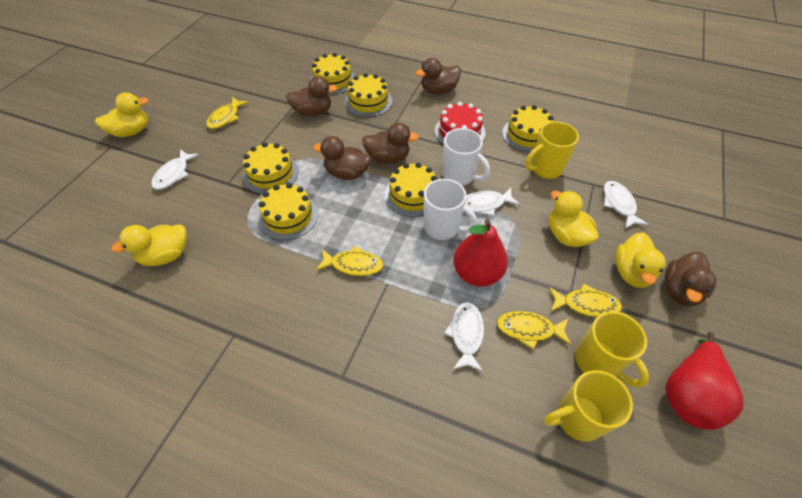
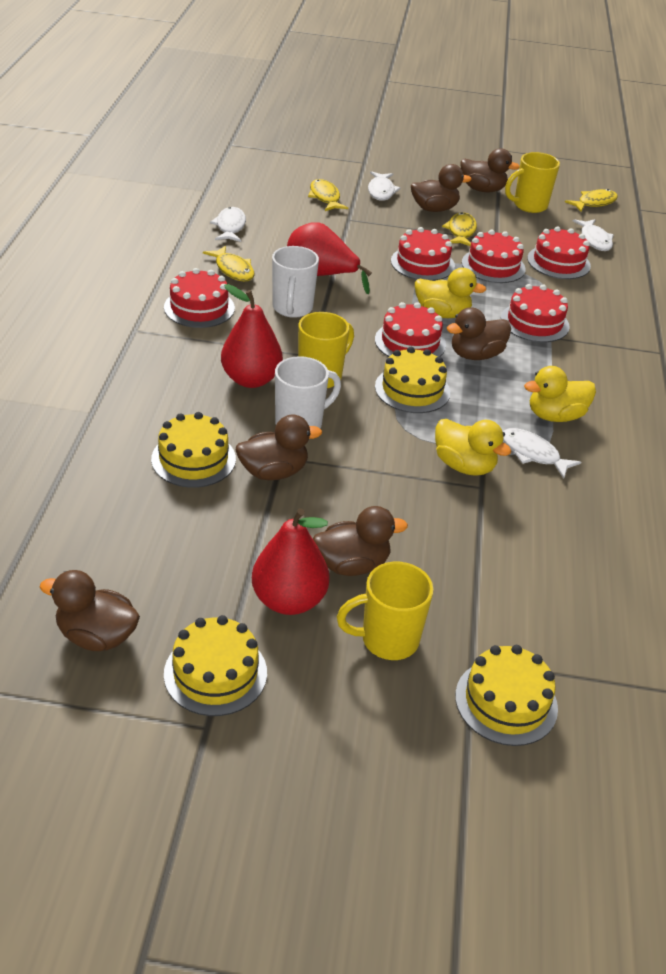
brown duck: 5 -> 6
red cake: 1 -> 6
red pear: 2 -> 3
yellow cake: 6 -> 4
yellow duck: 4 -> 3

